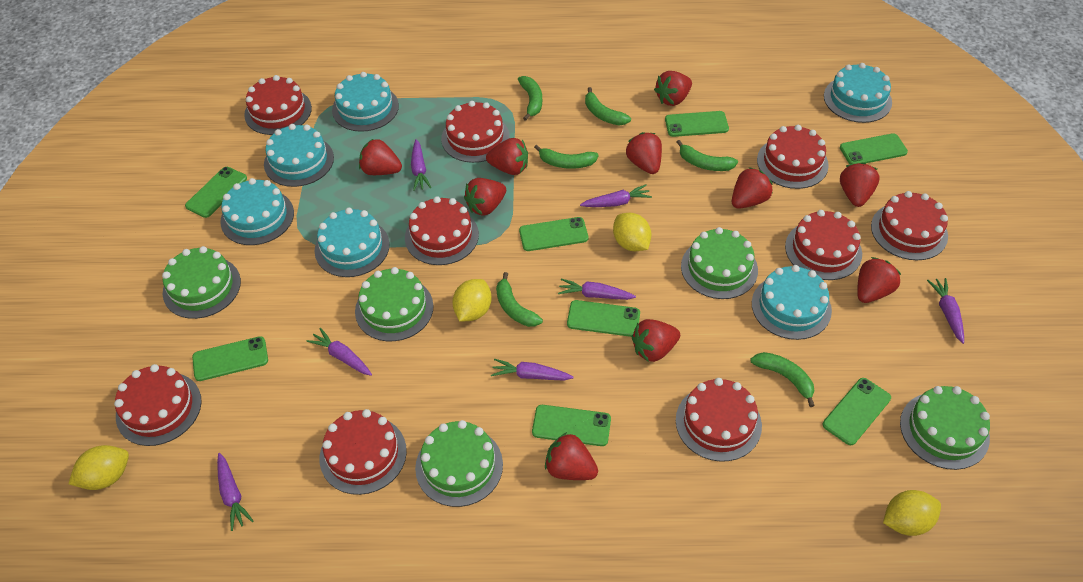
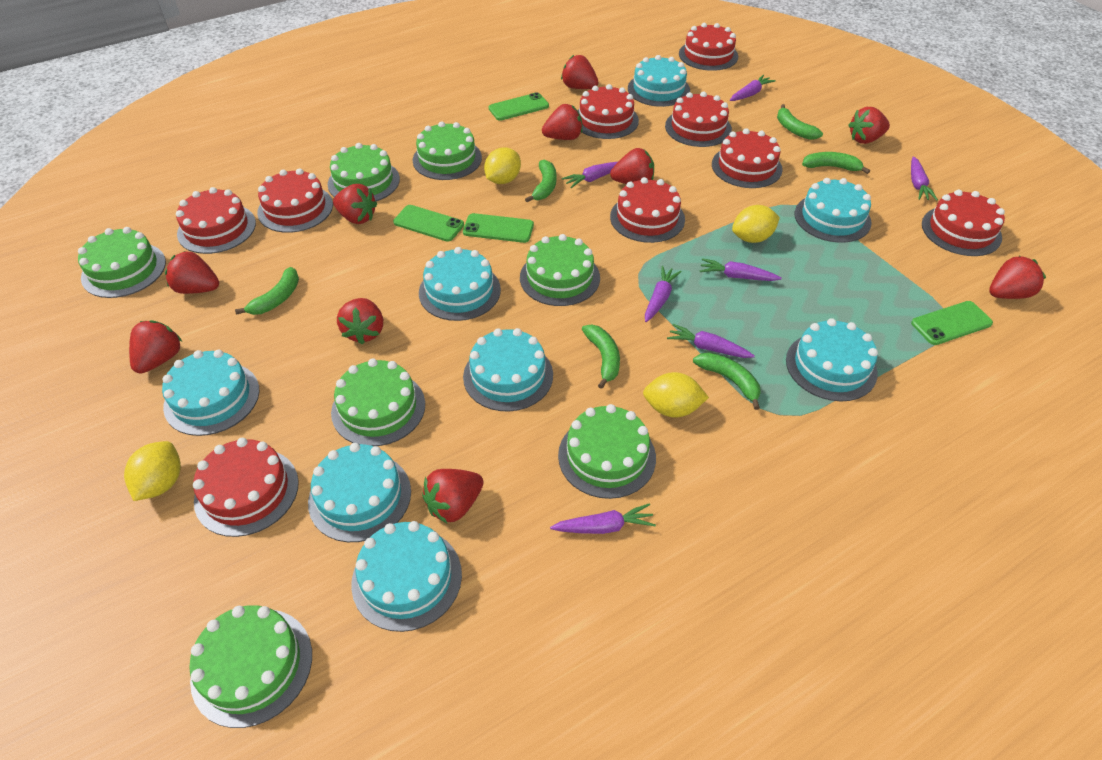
green cake: 5 -> 7
green phone: 8 -> 4
turquoise cake: 6 -> 8

